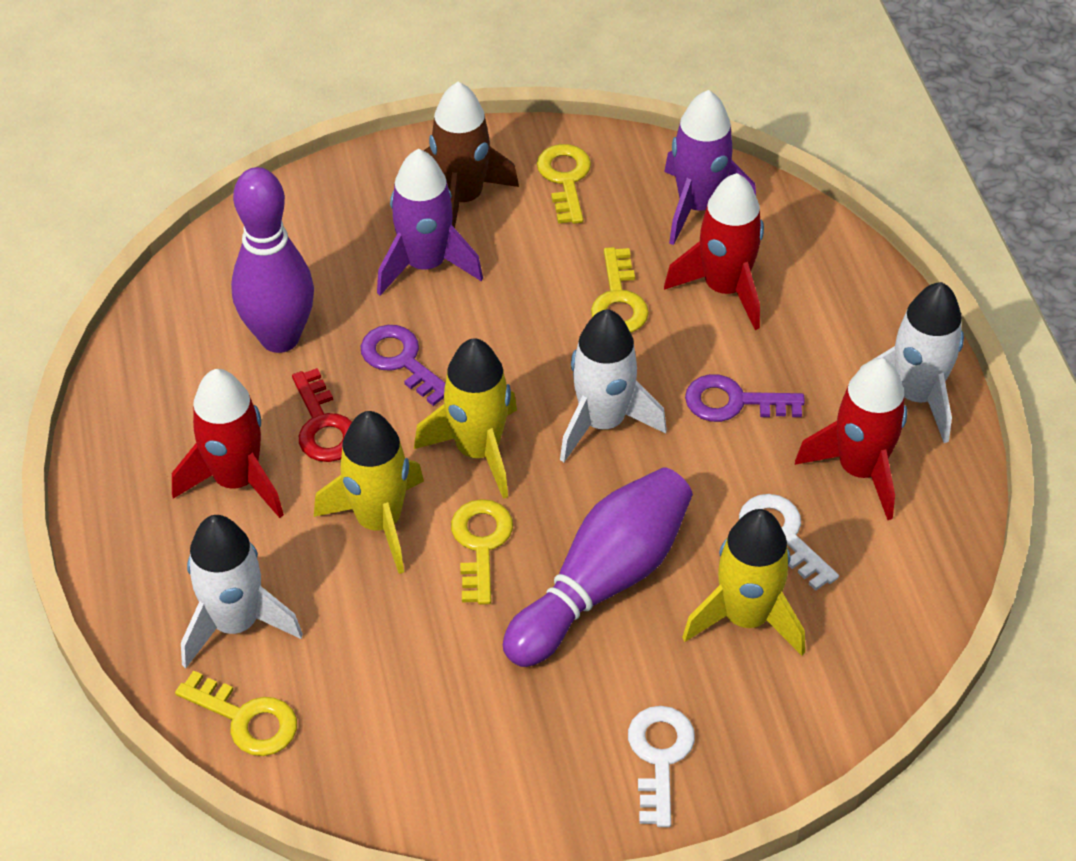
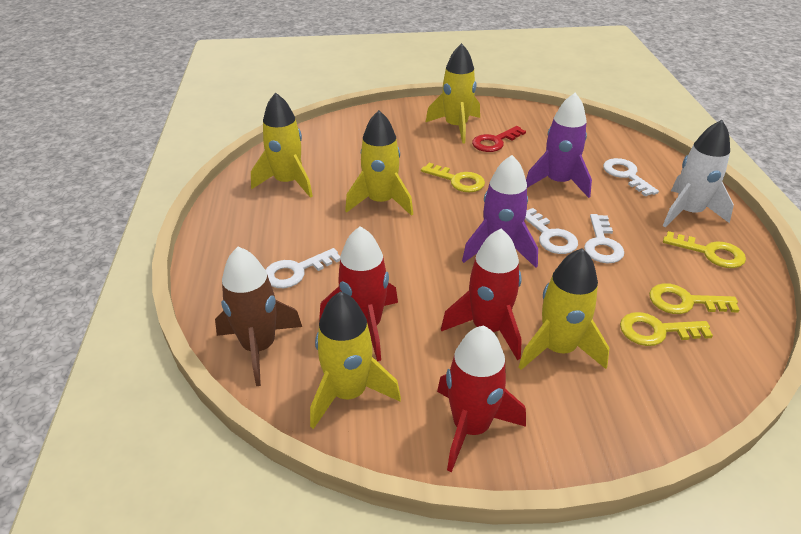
purple bowling pin: 2 -> 0
purple key: 2 -> 0
white key: 2 -> 4
white rocket: 3 -> 1
yellow rocket: 3 -> 5

